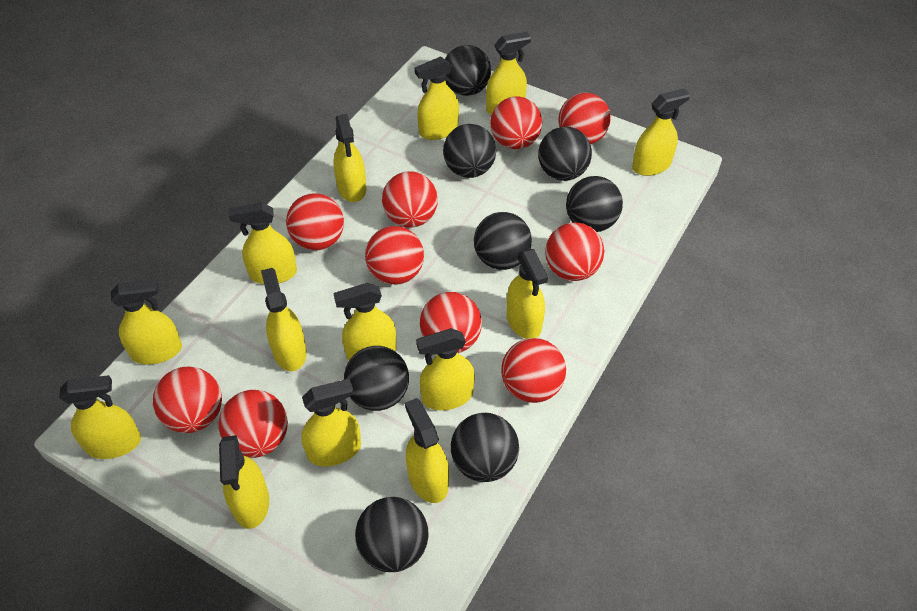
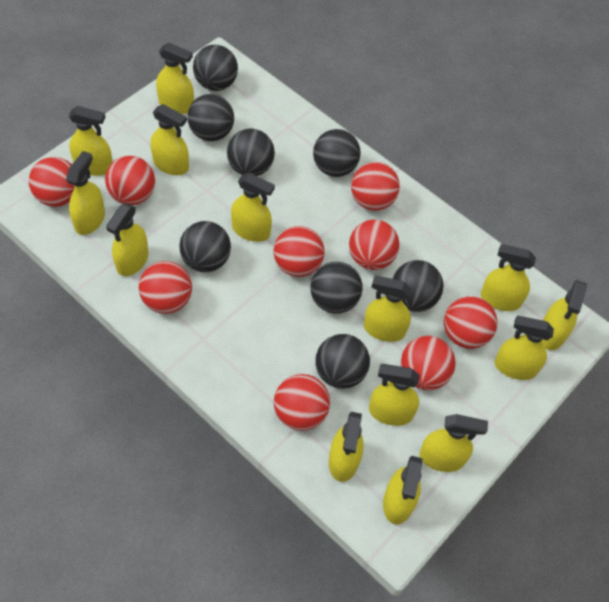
red ball: 10 -> 9

